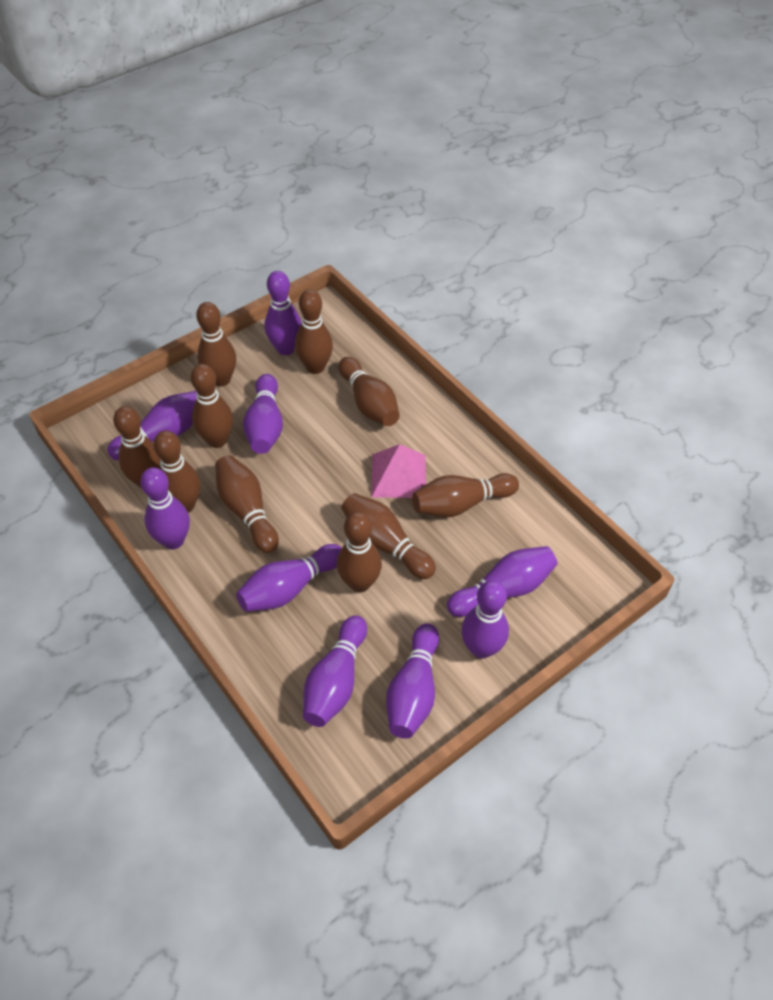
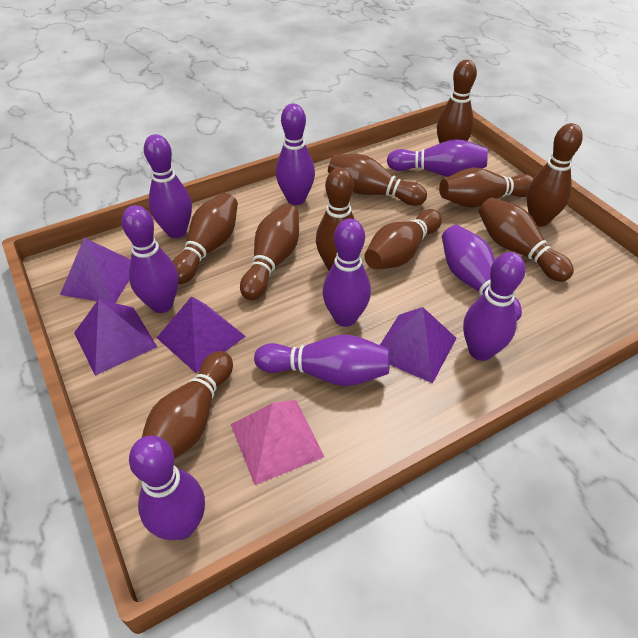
purple pyramid: 0 -> 4

